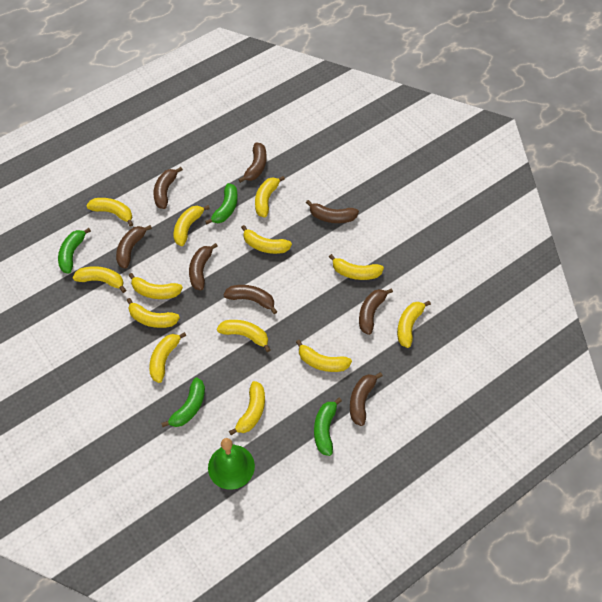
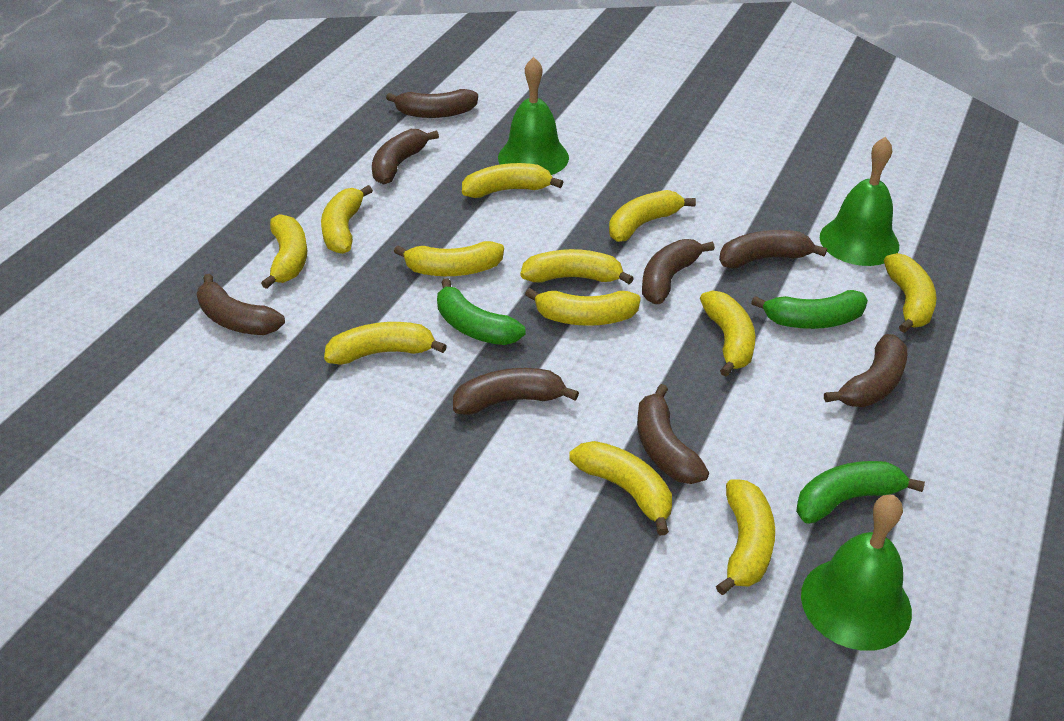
green banana: 4 -> 3
green bell: 1 -> 3
yellow banana: 13 -> 12

